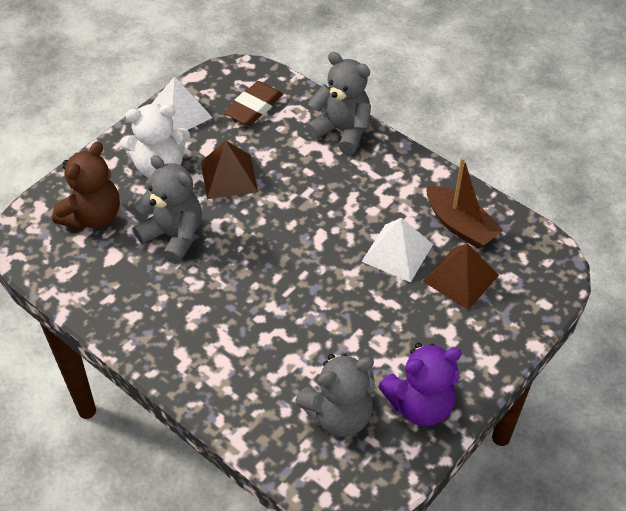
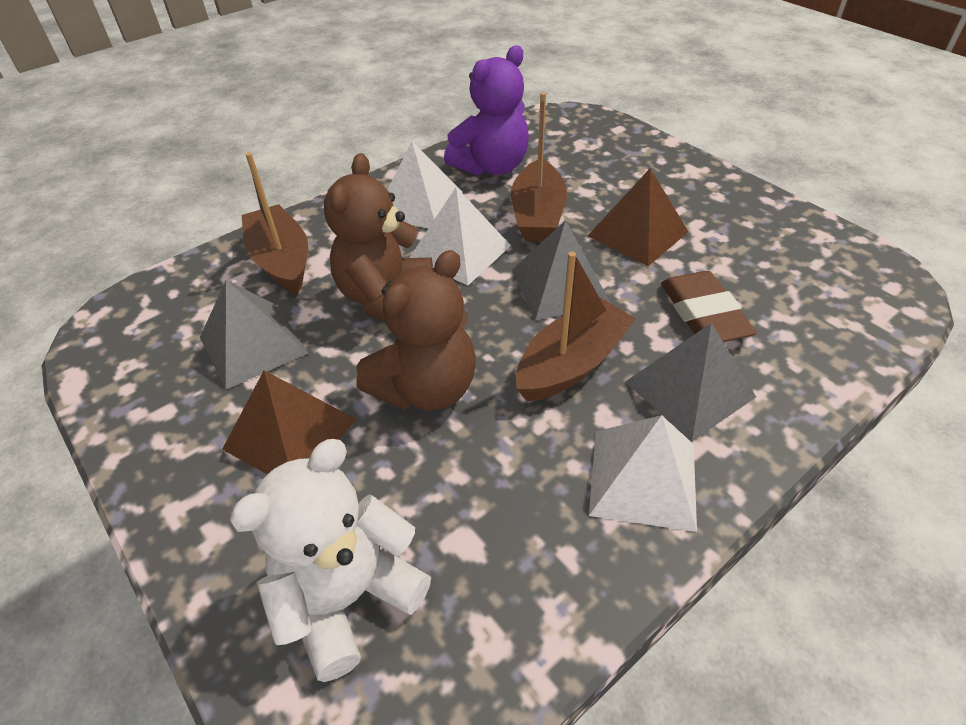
brown boat: 1 -> 3
brown teddy bear: 1 -> 2
grey pyramid: 0 -> 3
grey teddy bear: 3 -> 0
white pyramid: 2 -> 3

